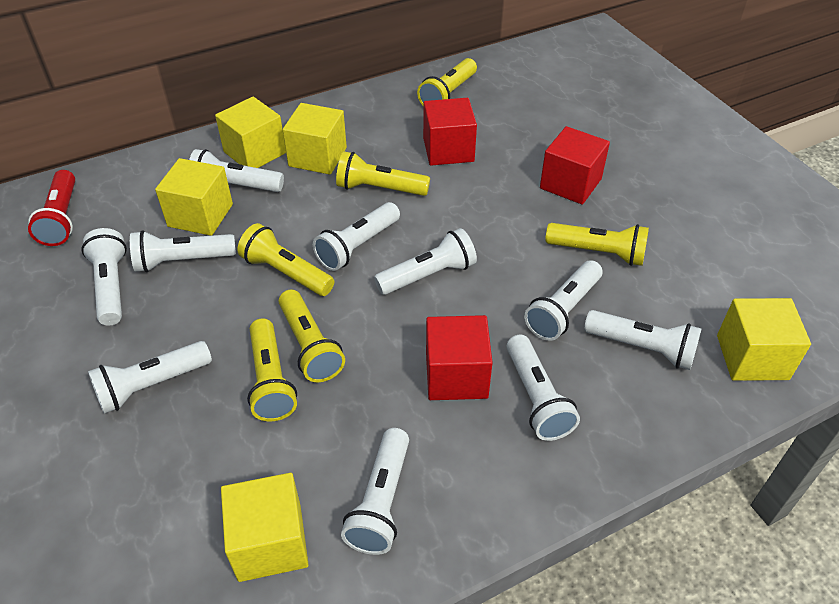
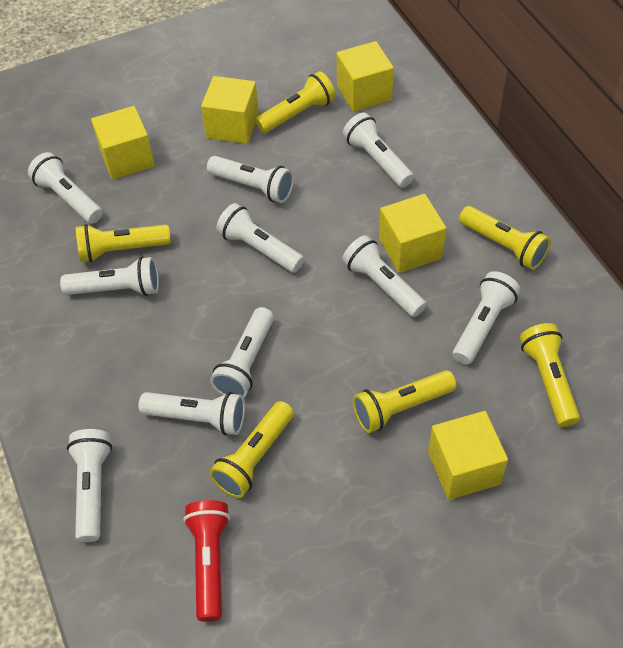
red cube: 3 -> 0

